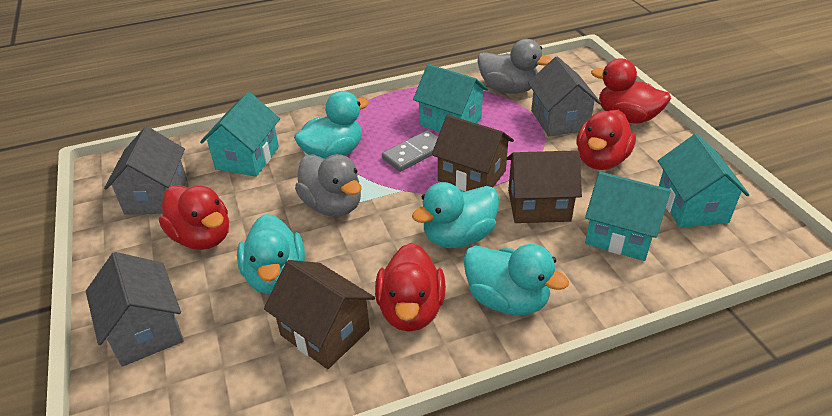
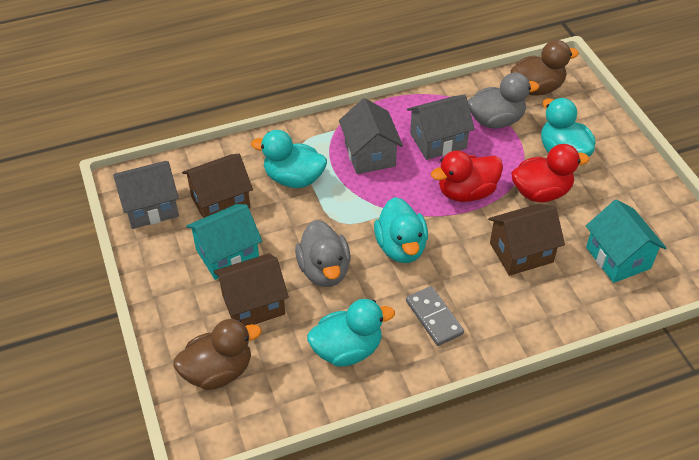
brown duck: 0 -> 2
red duck: 4 -> 2
turquoise house: 4 -> 2

